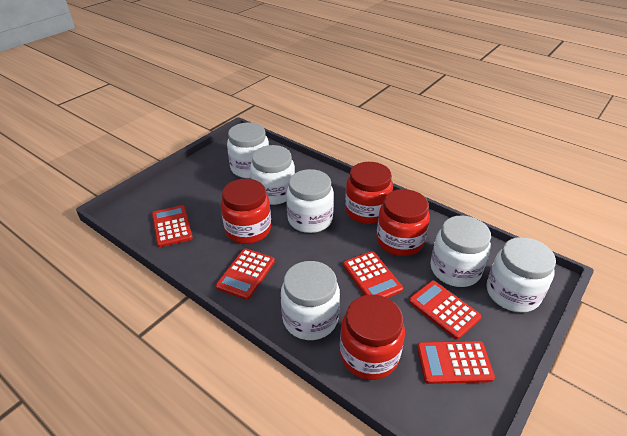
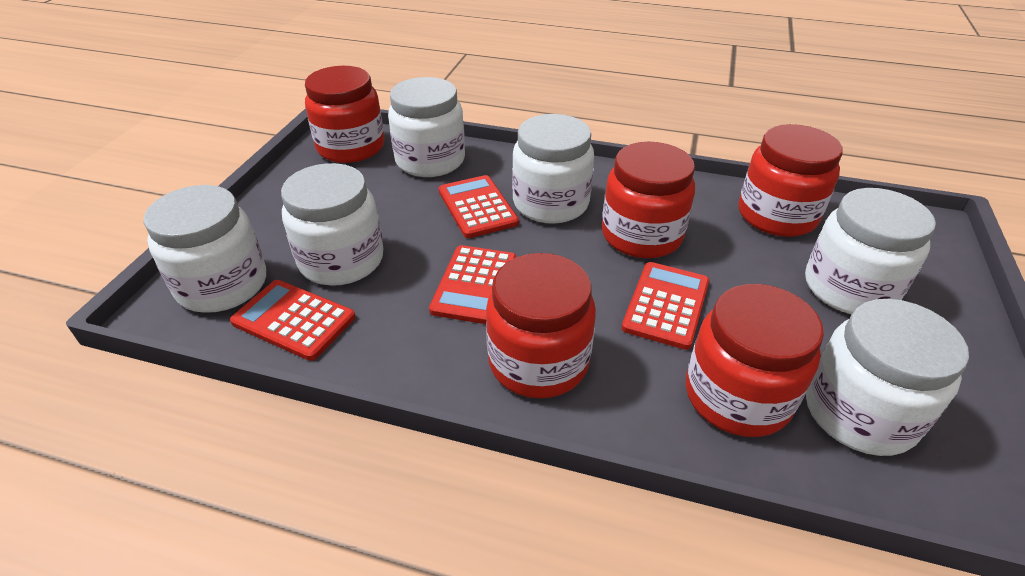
red calculator: 5 -> 4
red jar: 4 -> 5

